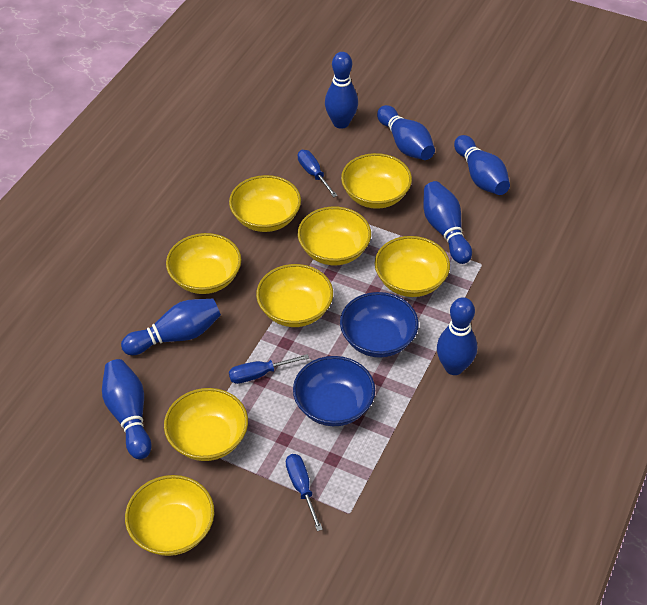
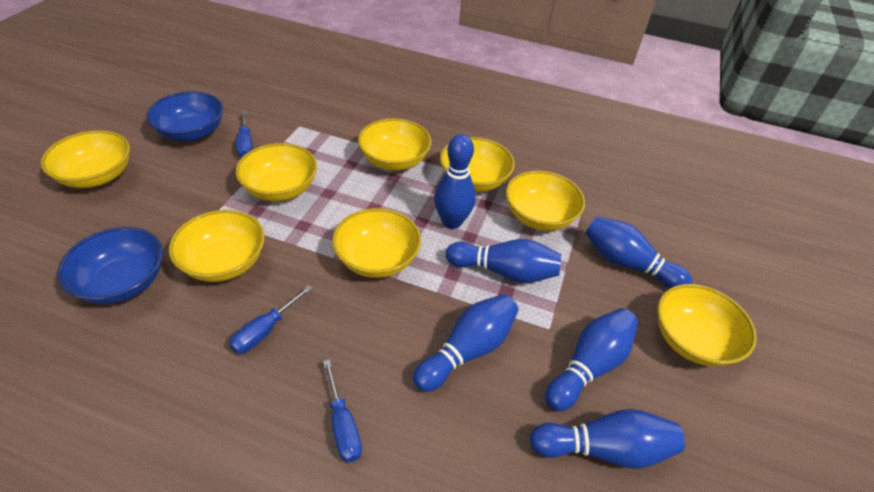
blue bowling pin: 7 -> 6

